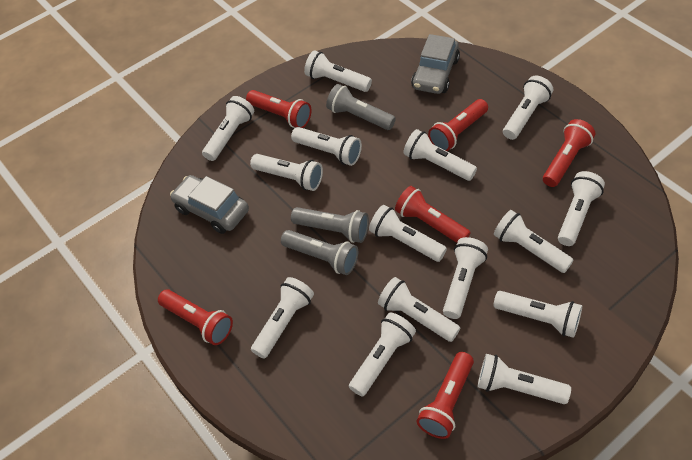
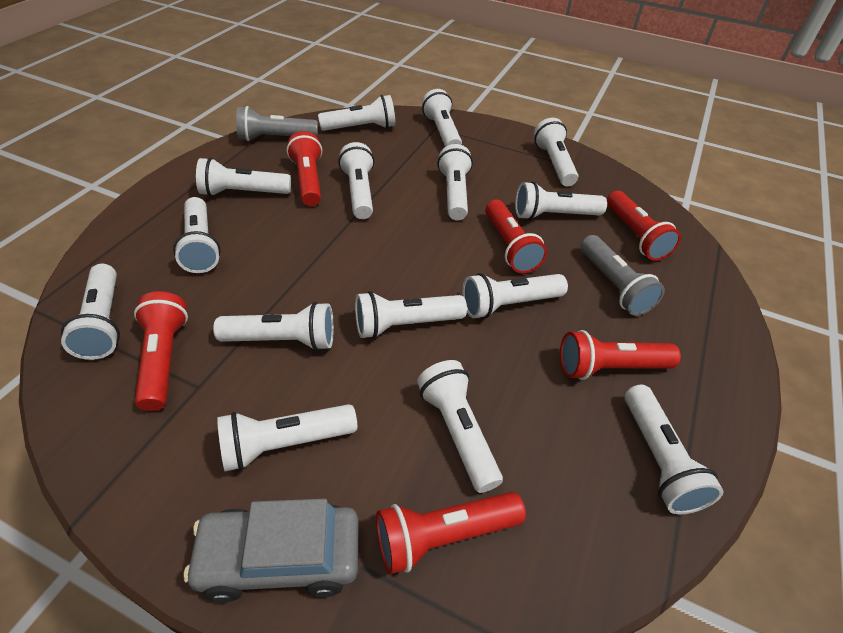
grey car: 2 -> 1
grey flashlight: 3 -> 2

